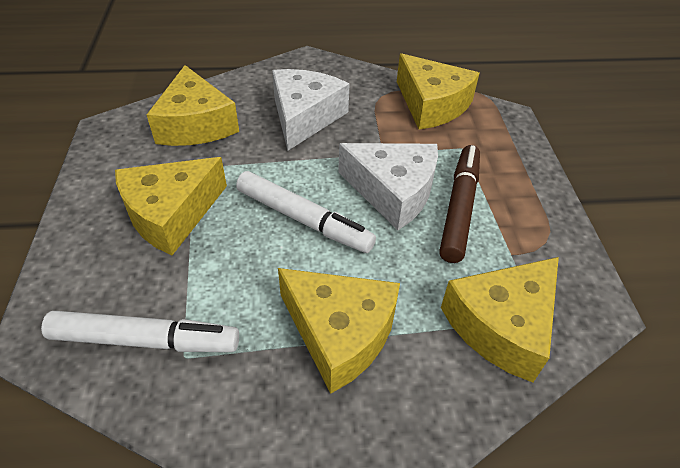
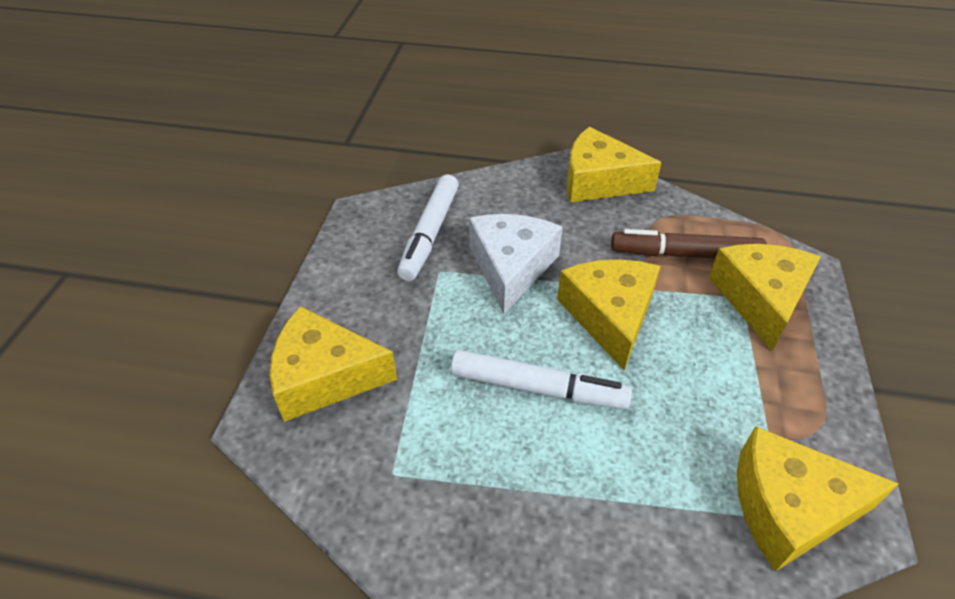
white cheese: 2 -> 1

